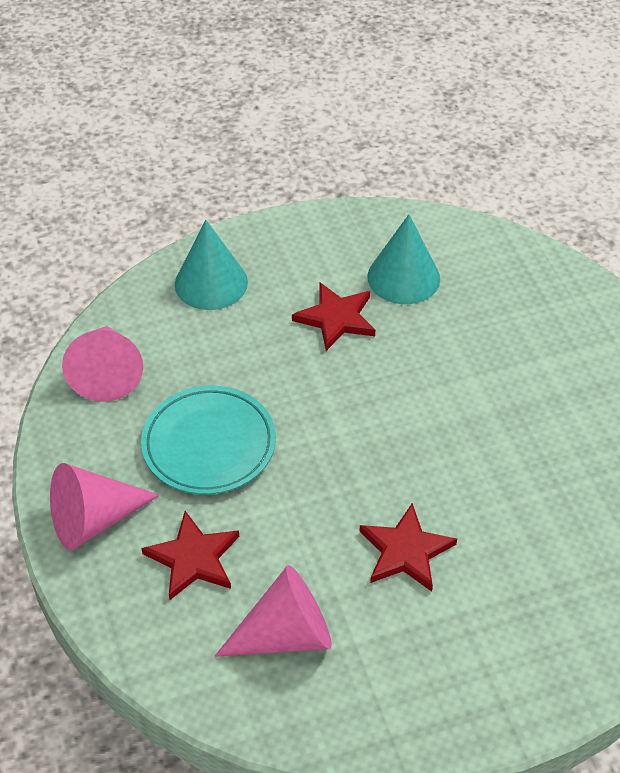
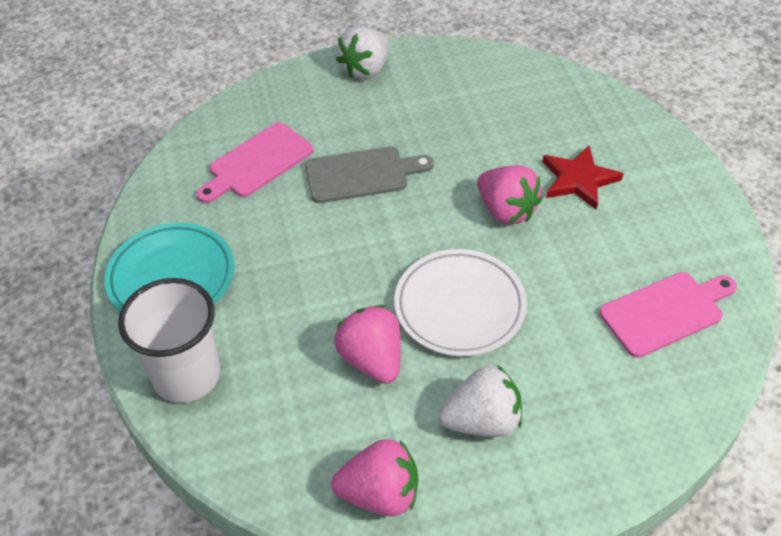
grey cutting board: 0 -> 1
pink cone: 3 -> 0
pink cutting board: 0 -> 2
pink strawberry: 0 -> 3
red star: 3 -> 1
turquoise cone: 2 -> 0
white cup: 0 -> 1
white plate: 0 -> 1
white strawberry: 0 -> 2

